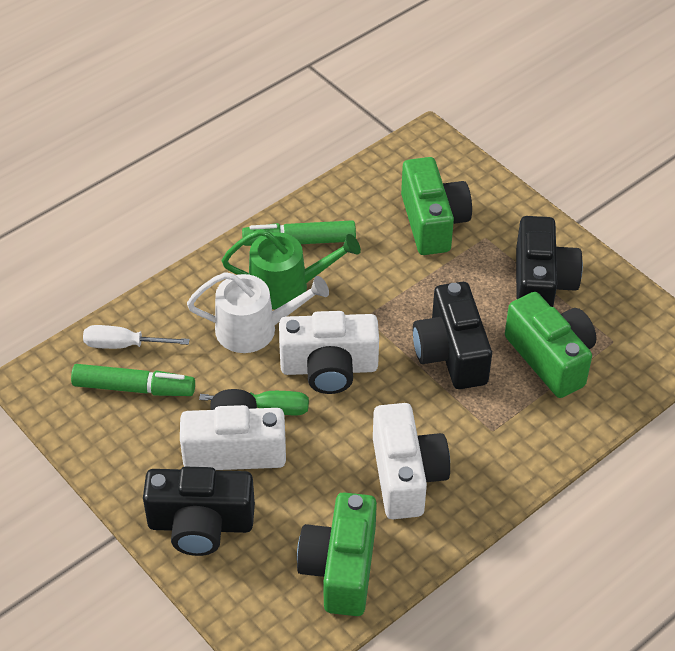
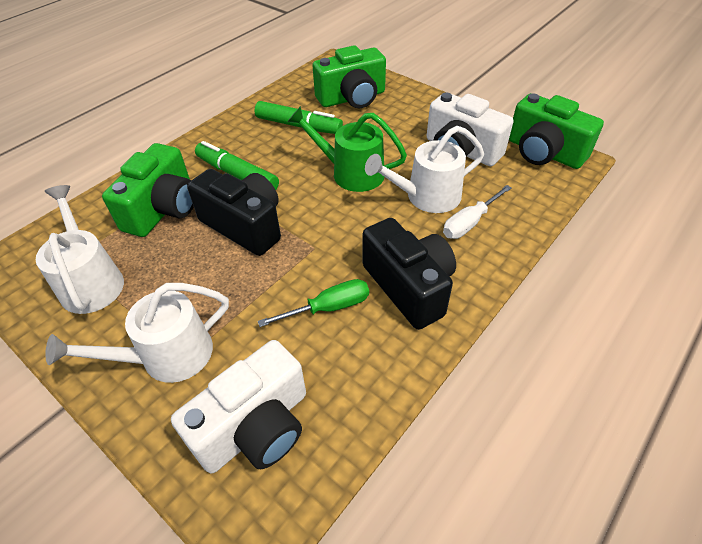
black camera: 3 -> 2
white camera: 3 -> 2
white watering can: 1 -> 3

